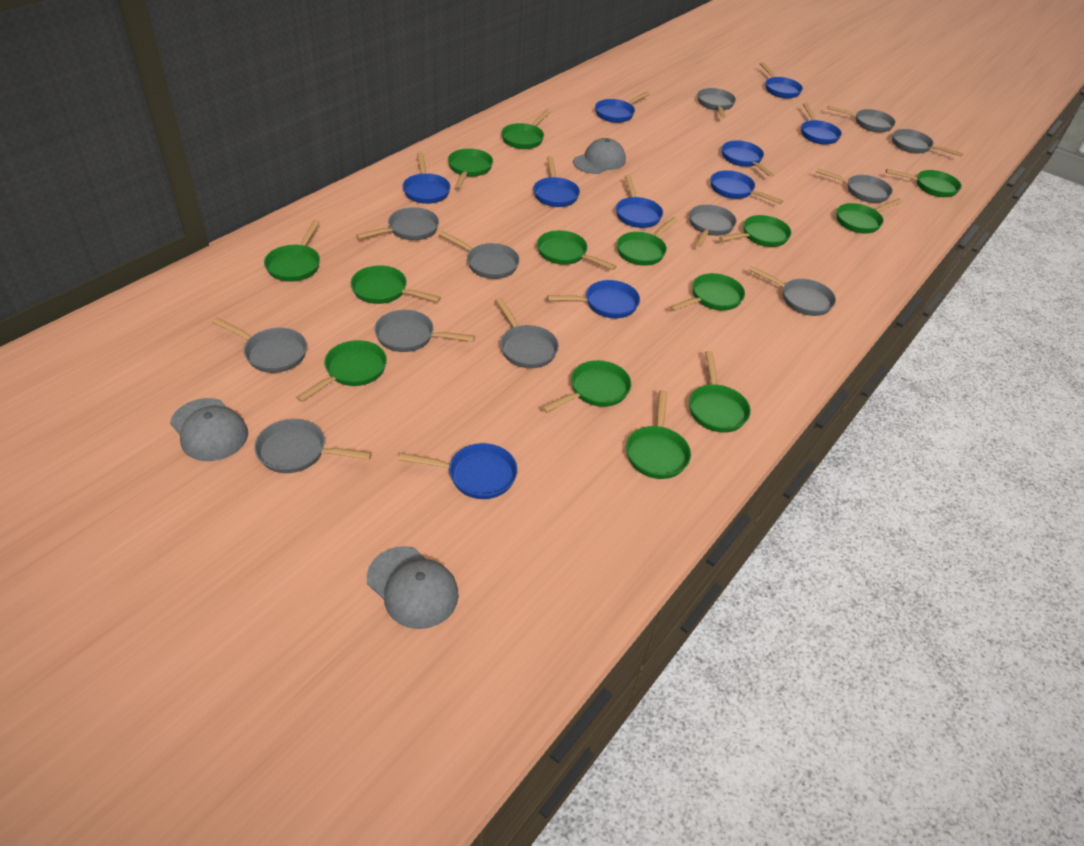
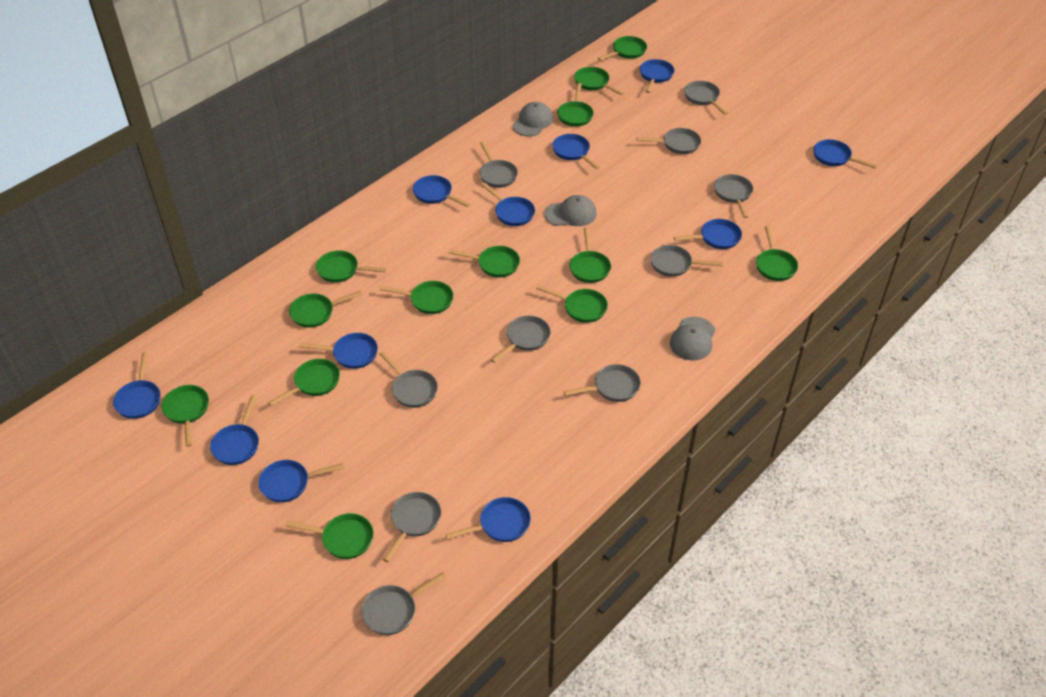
blue pan: 10 -> 11
green pan: 14 -> 13
grey pan: 12 -> 10

